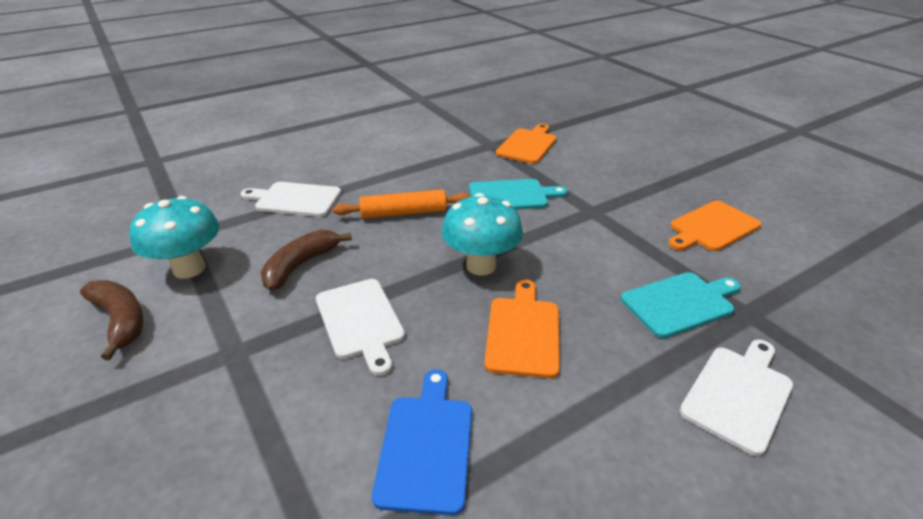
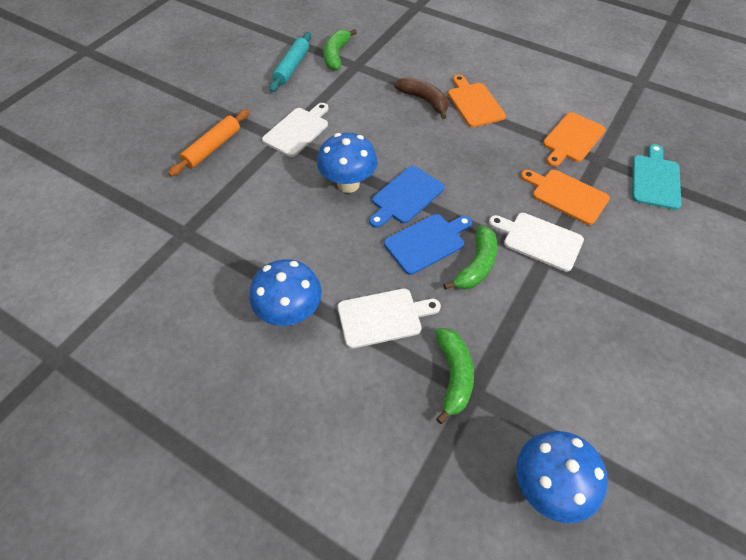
blue cutting board: 1 -> 2
blue mushroom: 0 -> 3
brown banana: 2 -> 1
green banana: 0 -> 3
turquoise cutting board: 2 -> 1
turquoise mushroom: 2 -> 0
turquoise rolling pin: 0 -> 1

